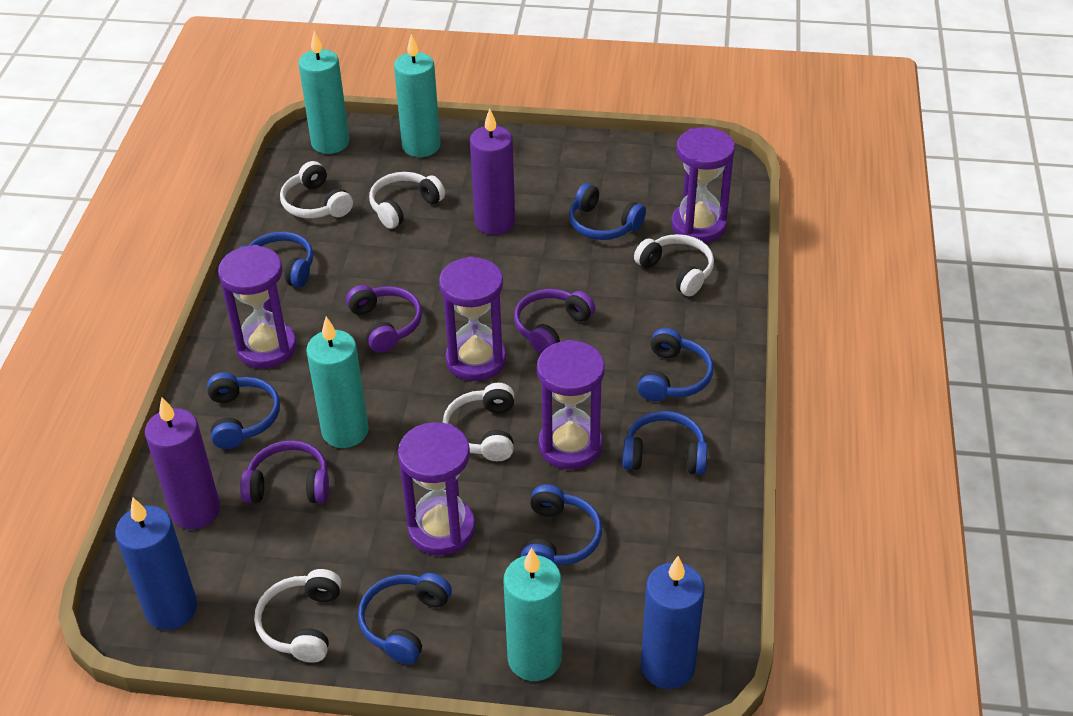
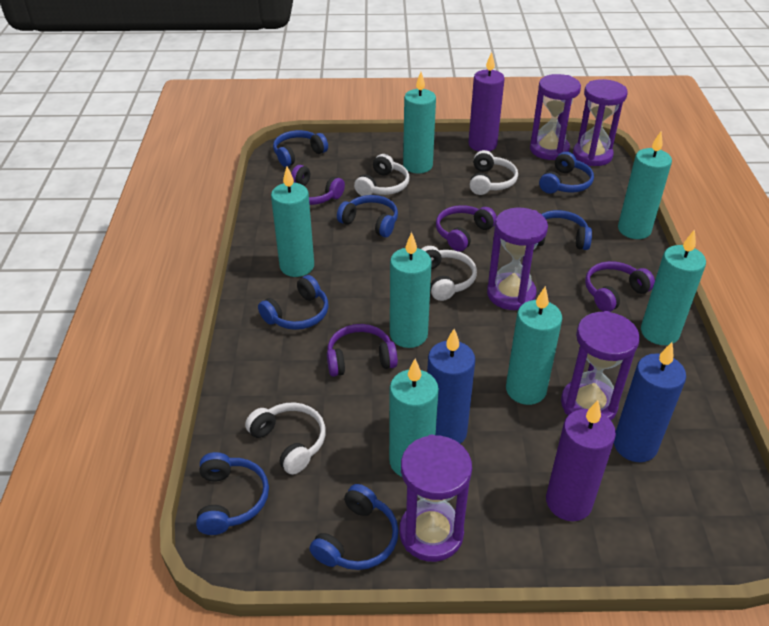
purple headphones: 3 -> 4
turquoise candle: 4 -> 7
white headphones: 5 -> 4

